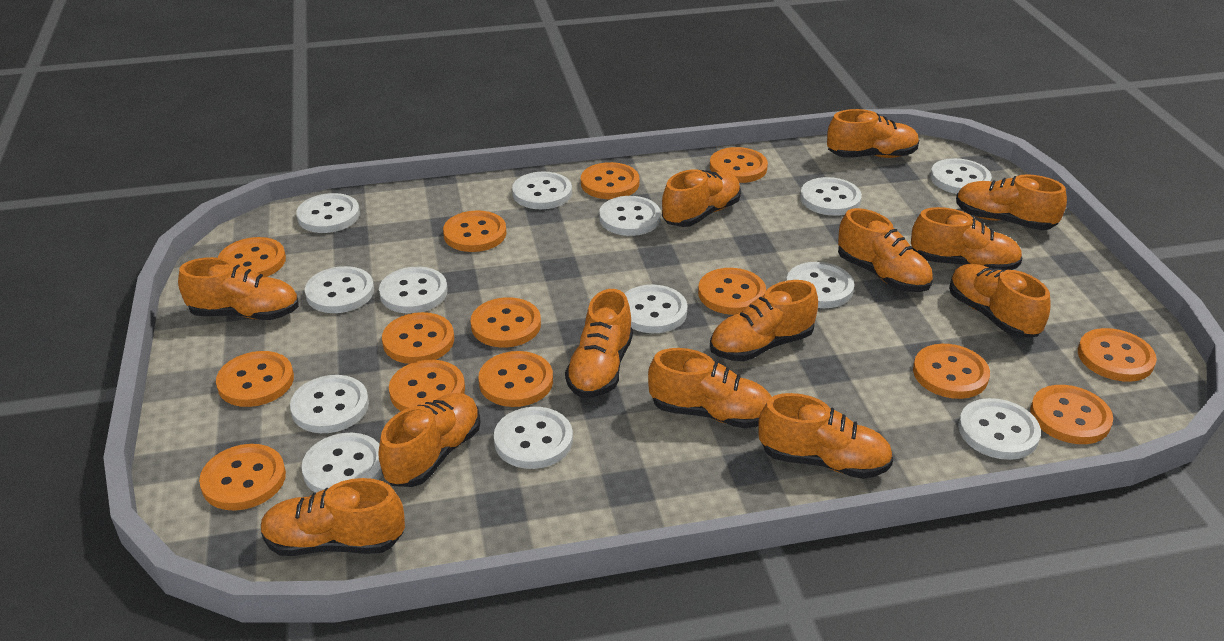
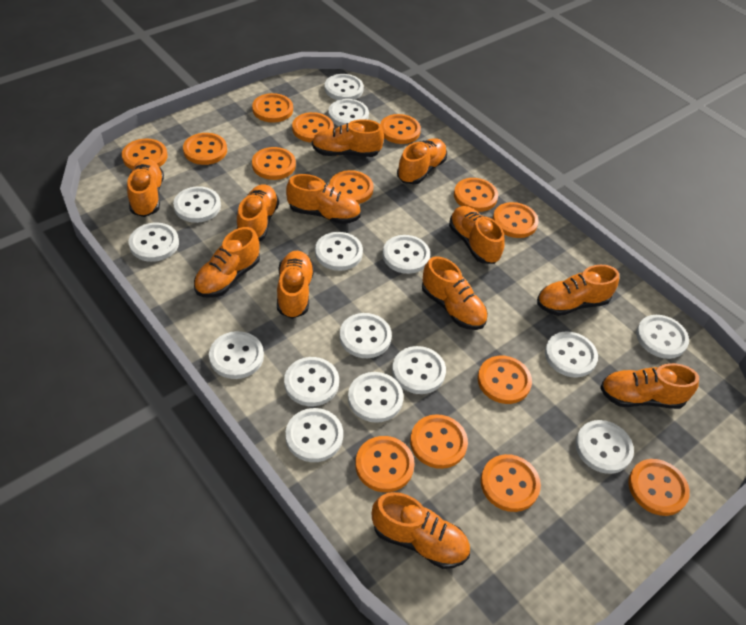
orange shoe: 13 -> 12
white button: 13 -> 15

